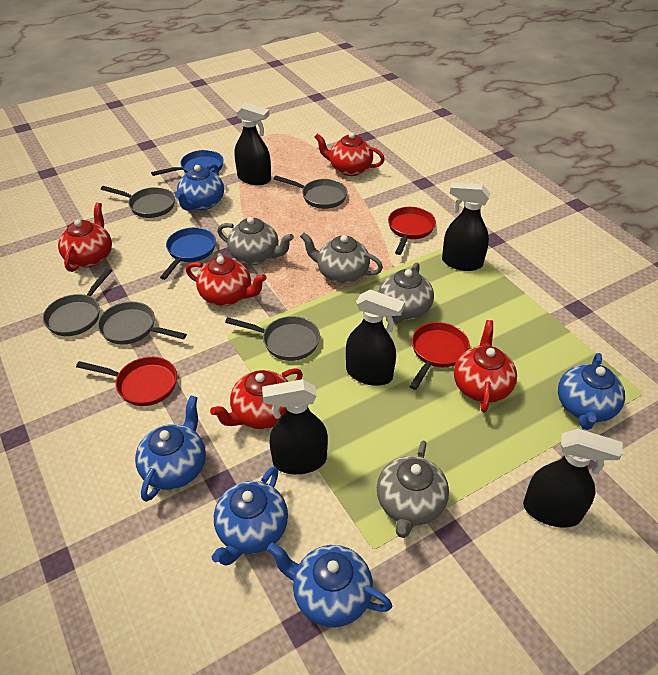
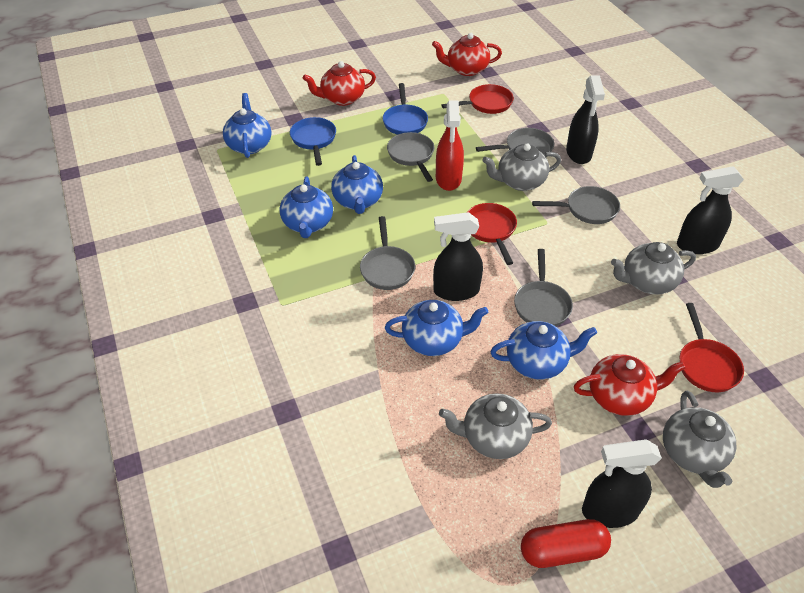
black spray bottle: 5 -> 4
red capsule: 0 -> 1
red spray bottle: 0 -> 1
red teapot: 5 -> 3

